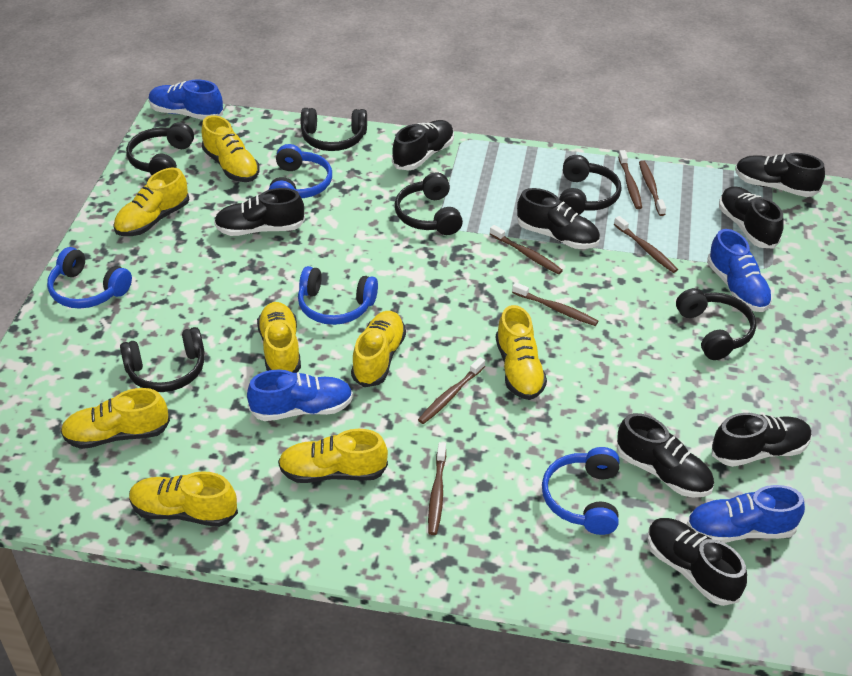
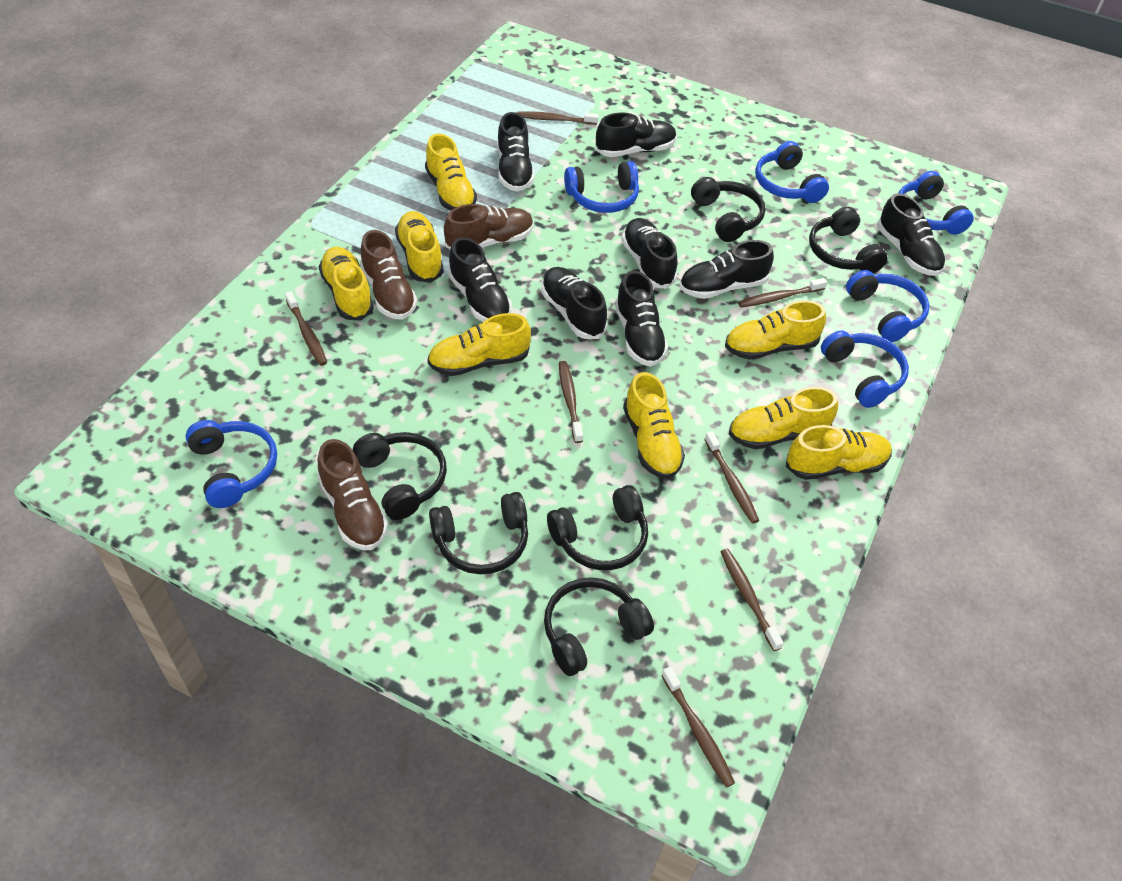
blue headphones: 4 -> 6
blue shoe: 4 -> 0
brown shoe: 0 -> 3

